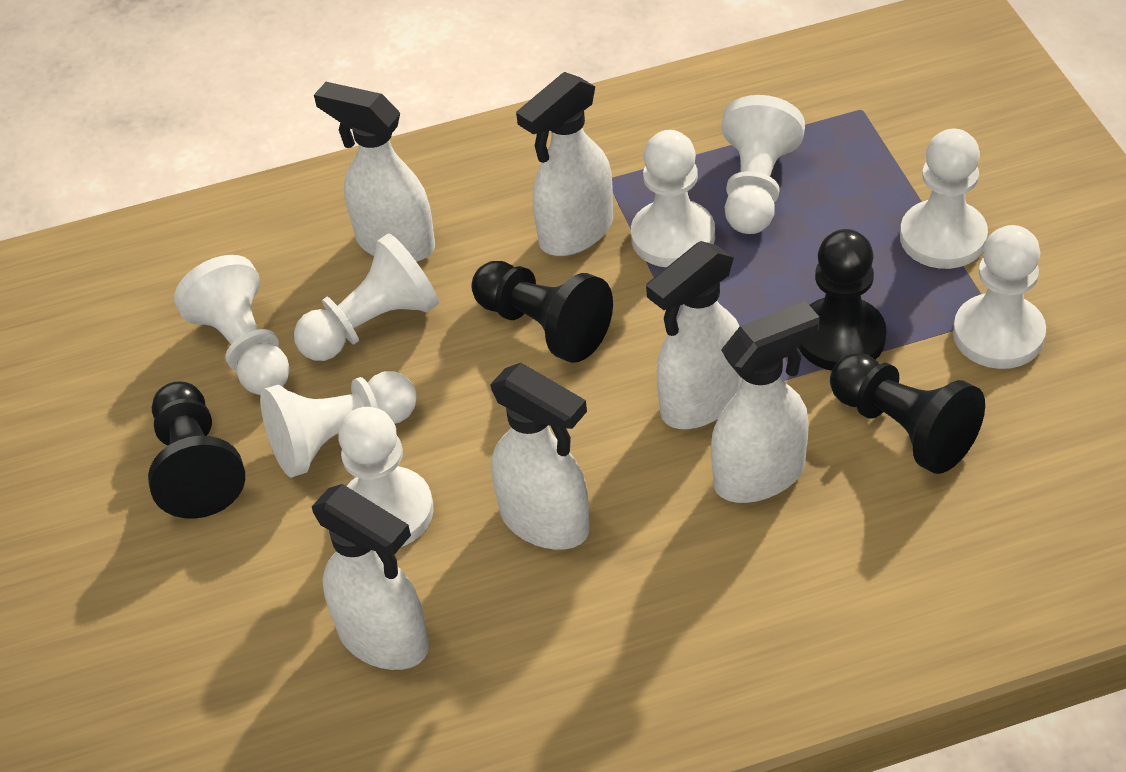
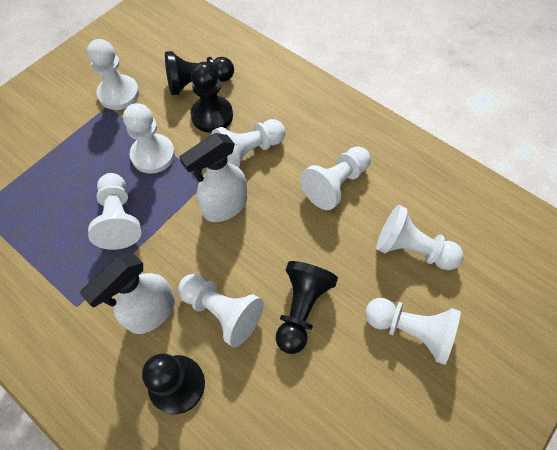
white spray bottle: 6 -> 2

